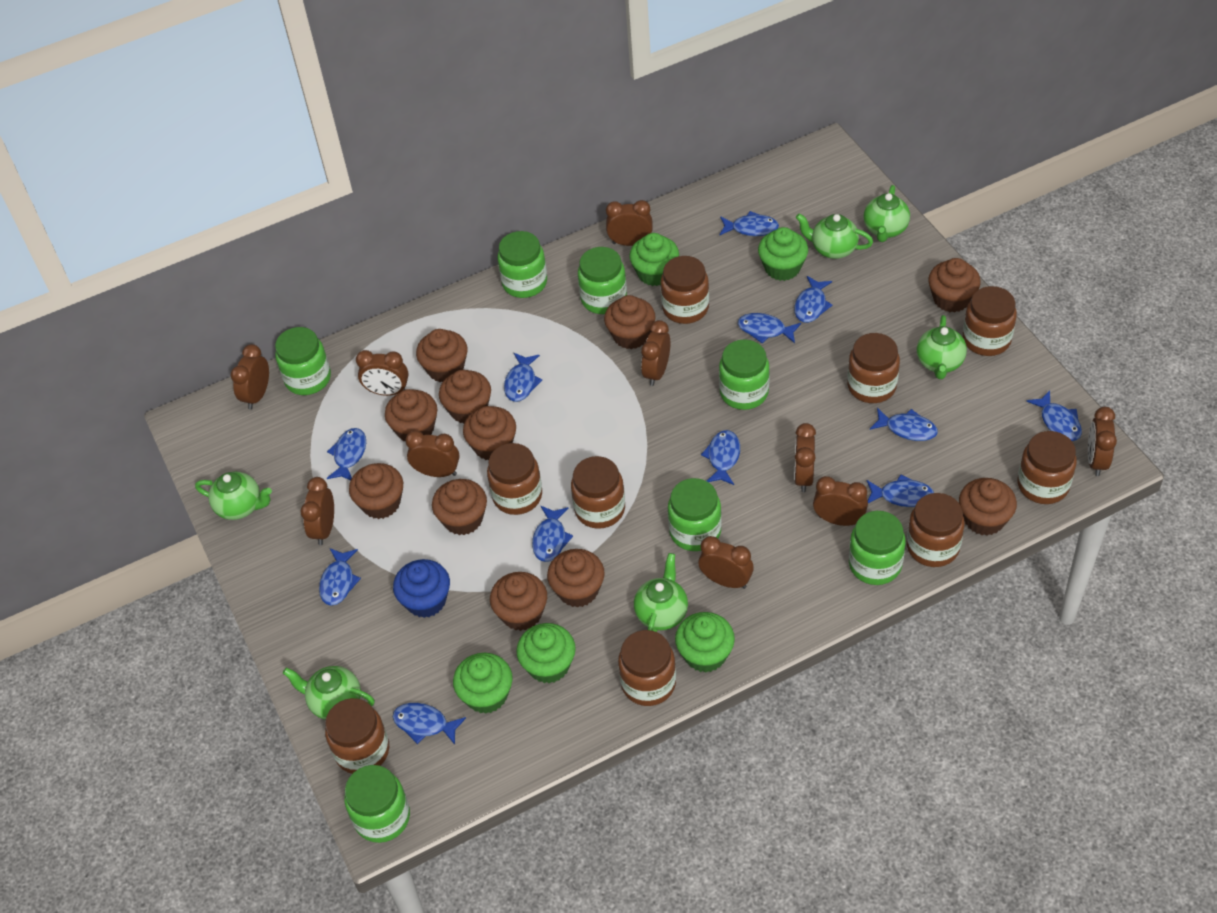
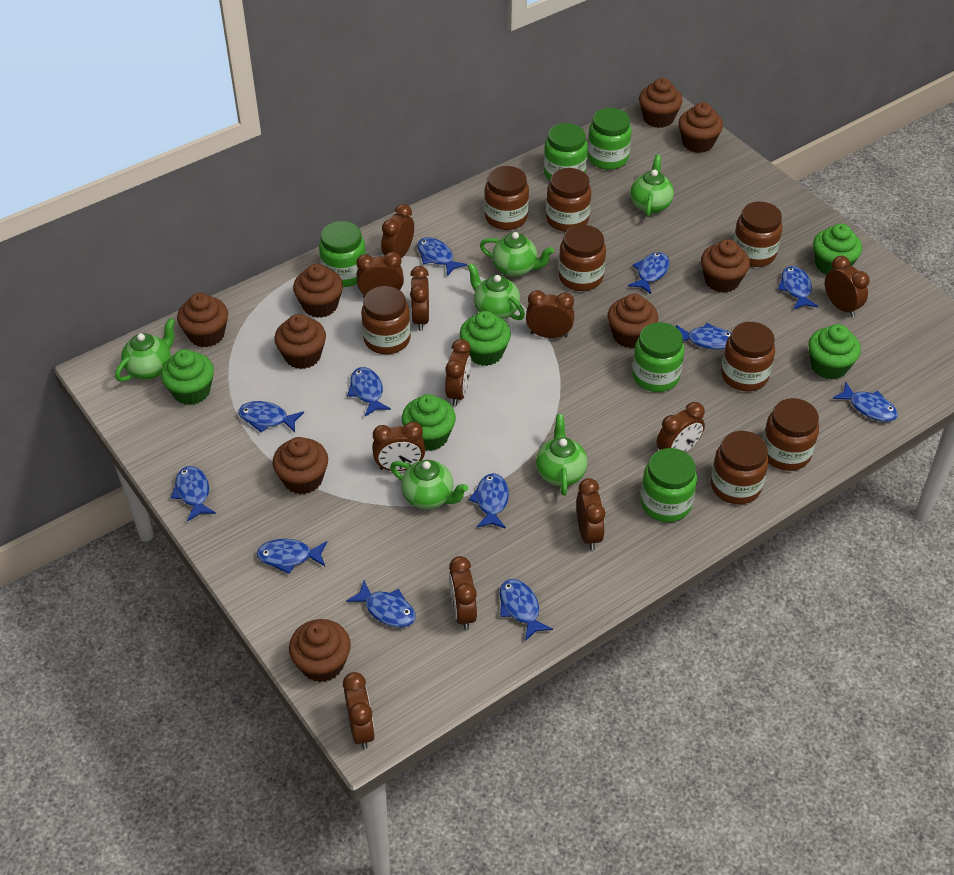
blue cupcake: 1 -> 0
brown clock: 10 -> 11
brown cupcake: 11 -> 9
brown jar: 9 -> 8
green jar: 7 -> 5

